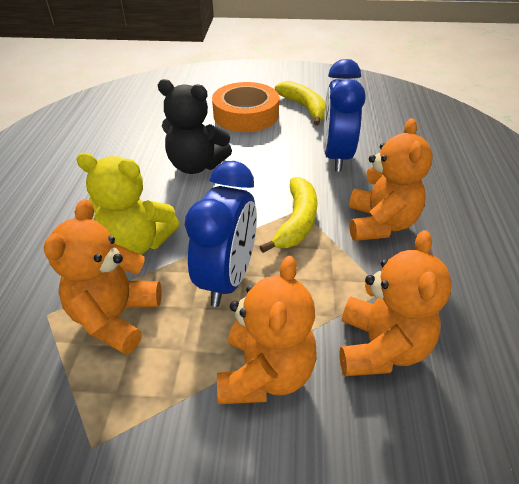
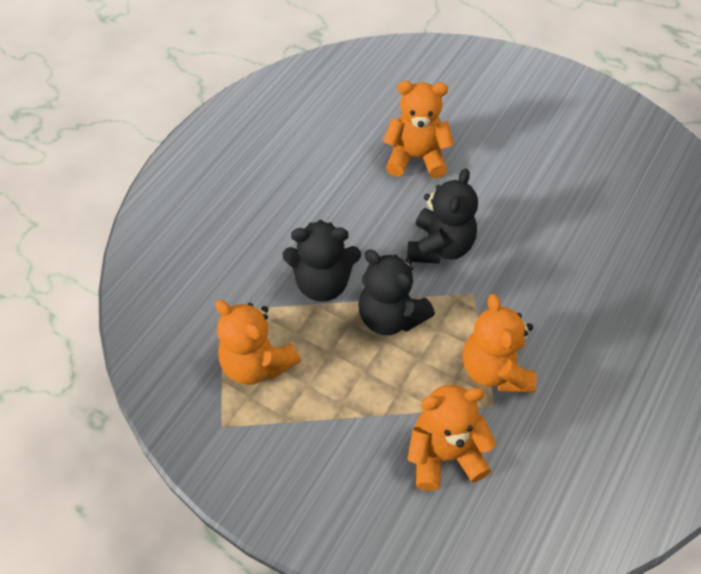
black teddy bear: 1 -> 3
blue clock: 2 -> 0
orange tape: 1 -> 0
yellow banana: 2 -> 0
yellow teddy bear: 1 -> 0

